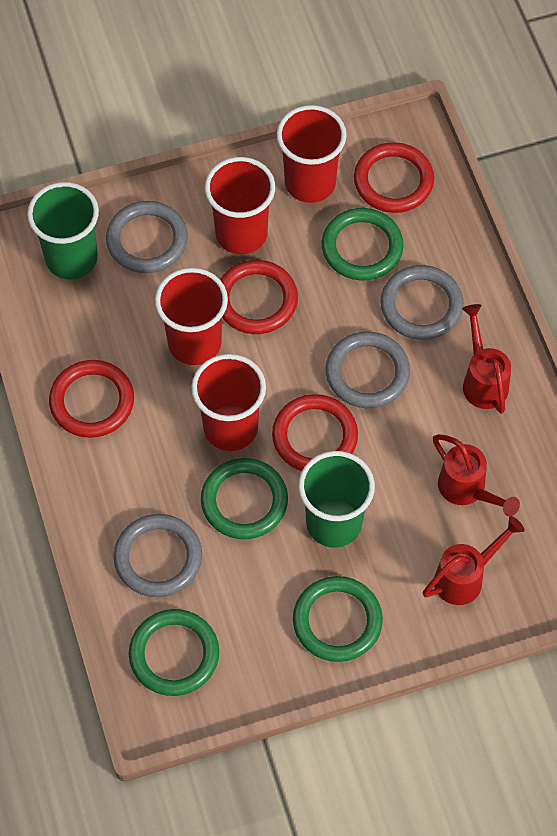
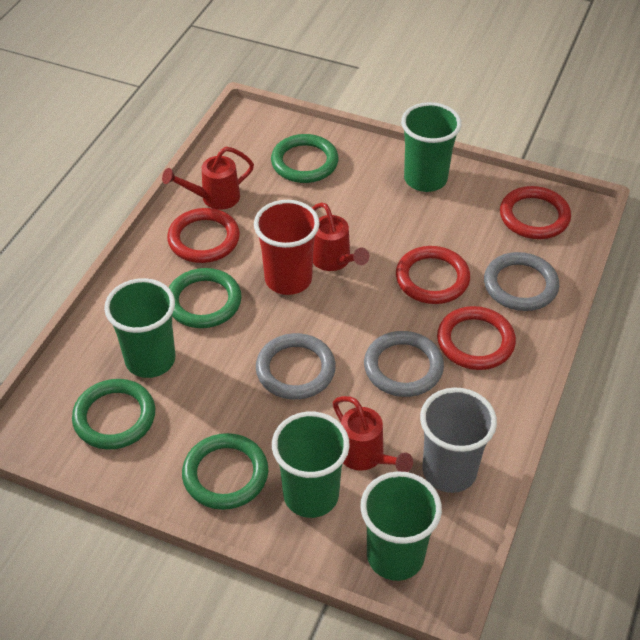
green cup: 2 -> 4
grey cup: 0 -> 1
grey ring: 4 -> 3
red cup: 4 -> 1

